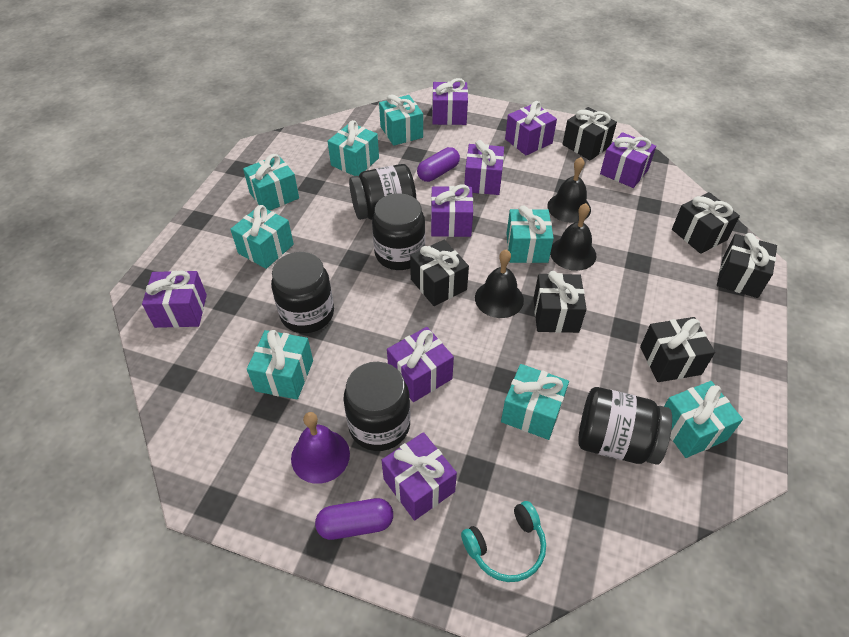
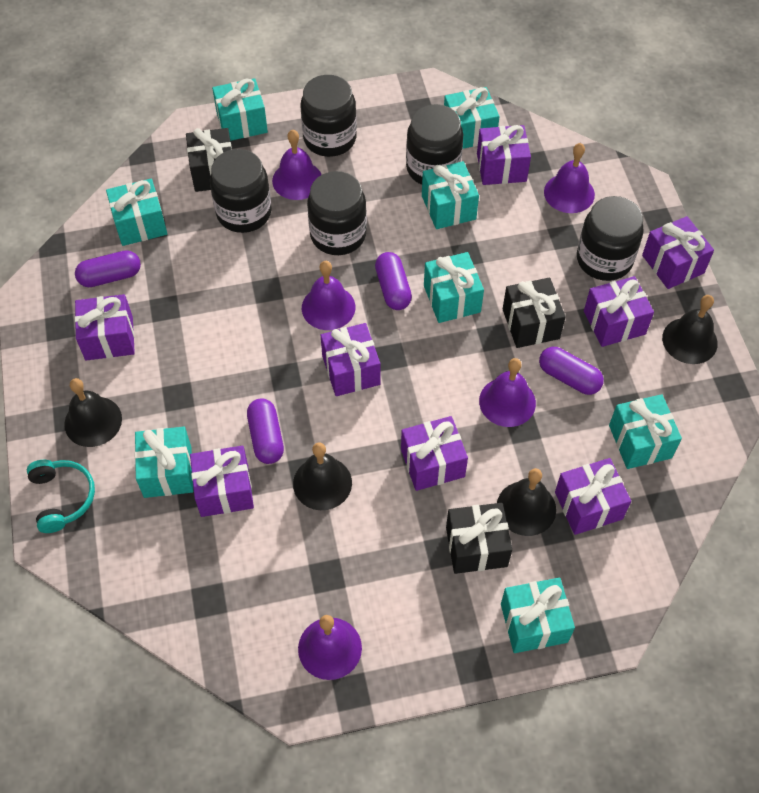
black bell: 3 -> 4
black gift: 6 -> 3
purple bell: 1 -> 5
purple capsule: 2 -> 4

